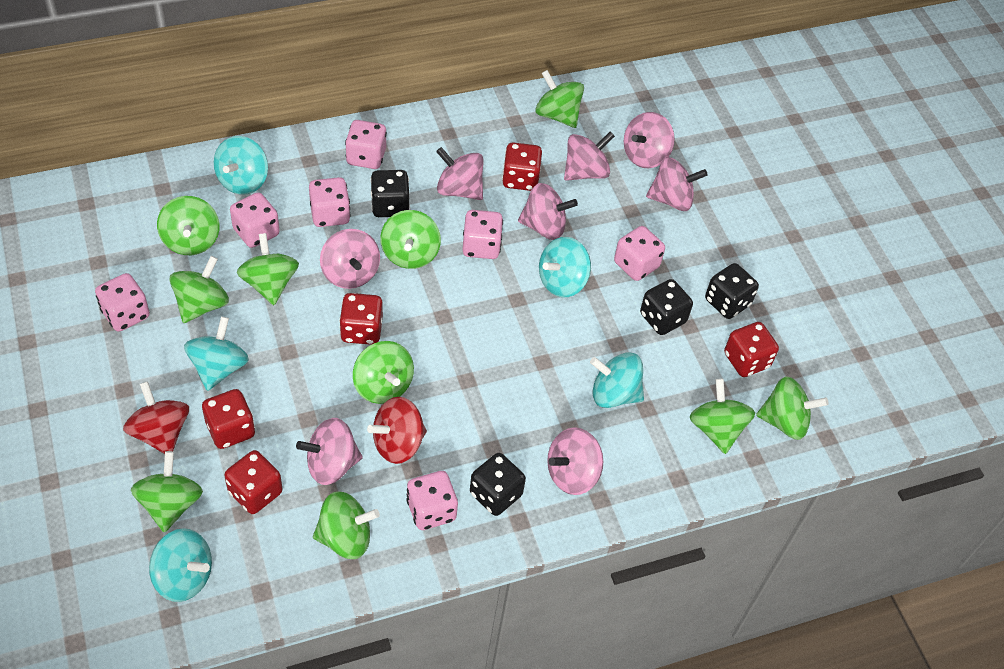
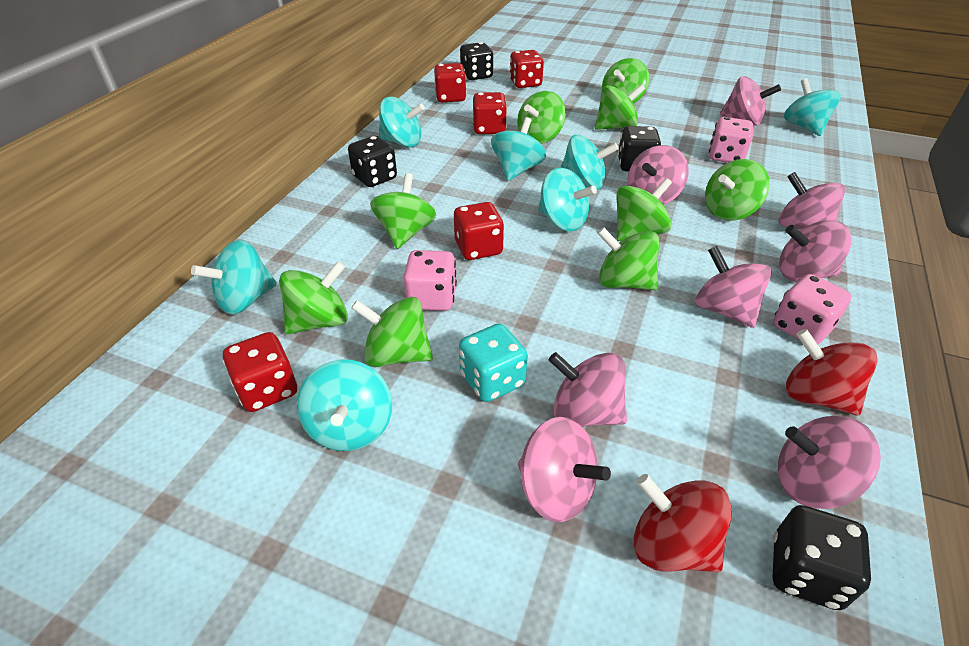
green spinning top: 10 -> 9
pink dice: 7 -> 3
turquoise dice: 0 -> 1
turquoise spinning top: 5 -> 7

